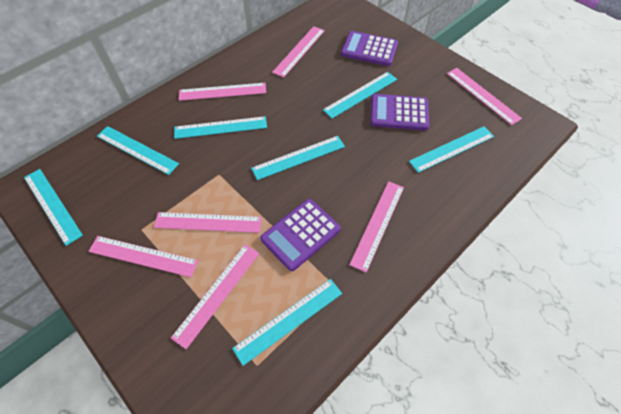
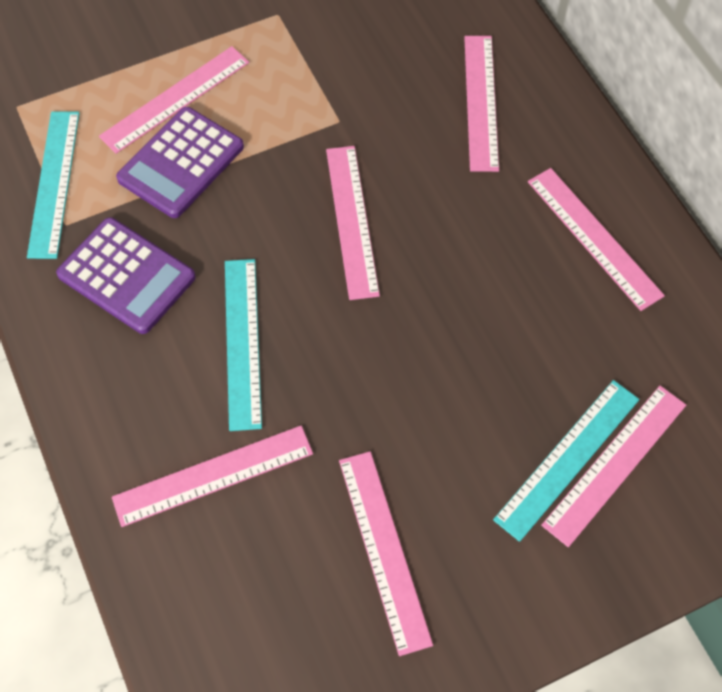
purple calculator: 3 -> 2
turquoise ruler: 7 -> 3

